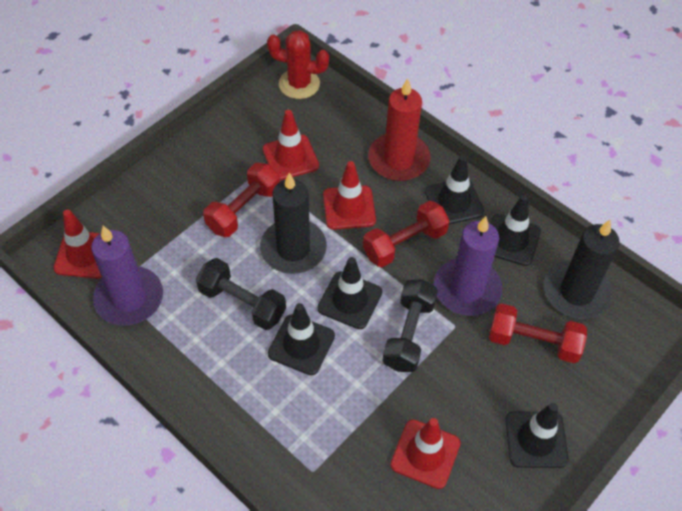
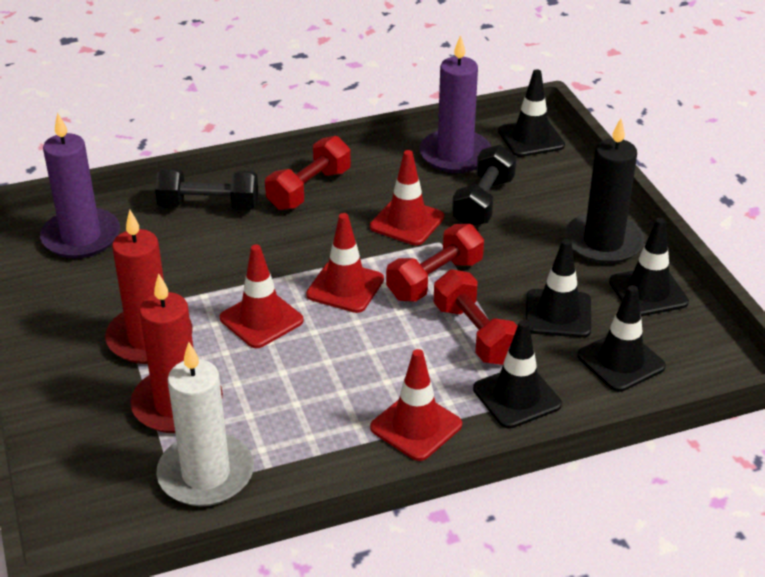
black candle: 2 -> 1
red cactus: 1 -> 0
red candle: 1 -> 2
white candle: 0 -> 1

